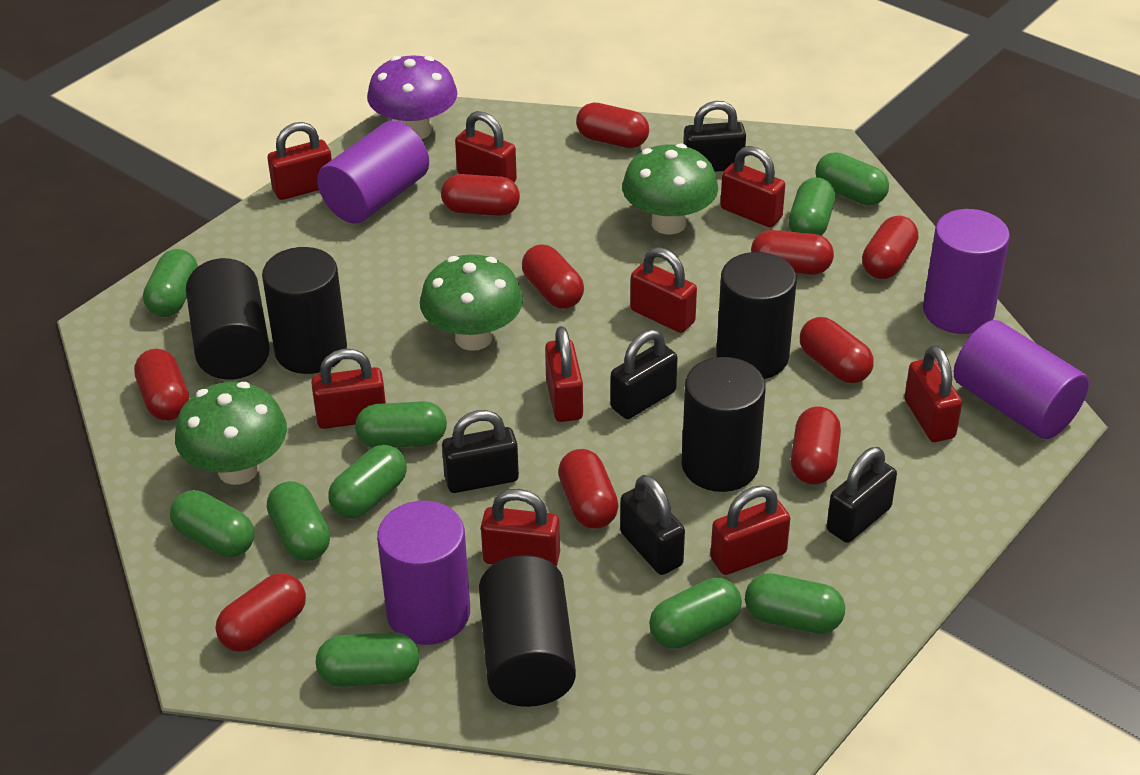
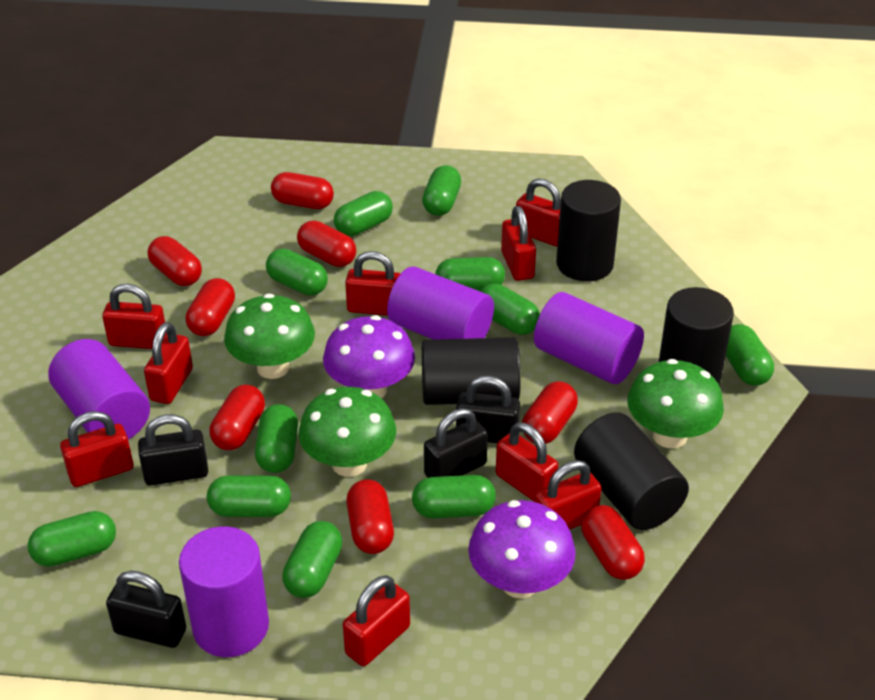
black cylinder: 5 -> 4
black padlock: 5 -> 4
green capsule: 10 -> 11
purple mushroom: 1 -> 2
red capsule: 10 -> 8

